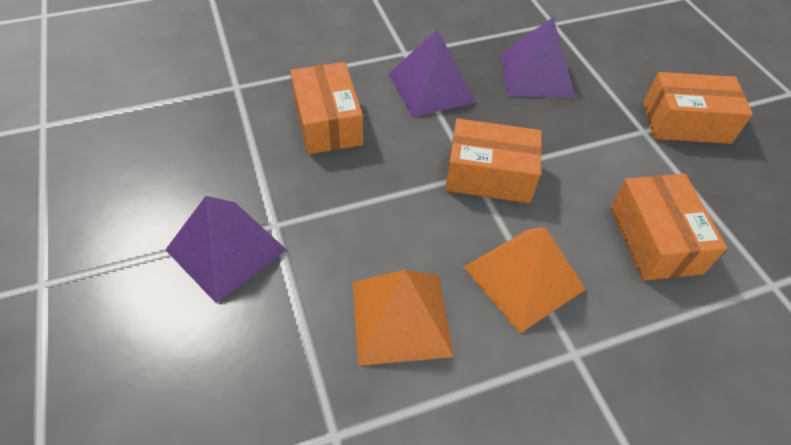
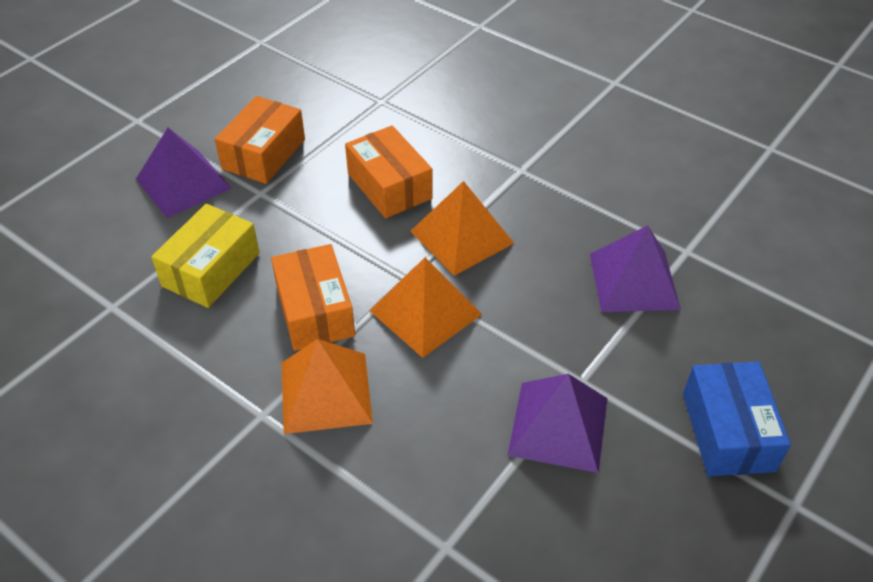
blue box: 0 -> 1
orange box: 4 -> 3
orange pyramid: 2 -> 3
yellow box: 0 -> 1

